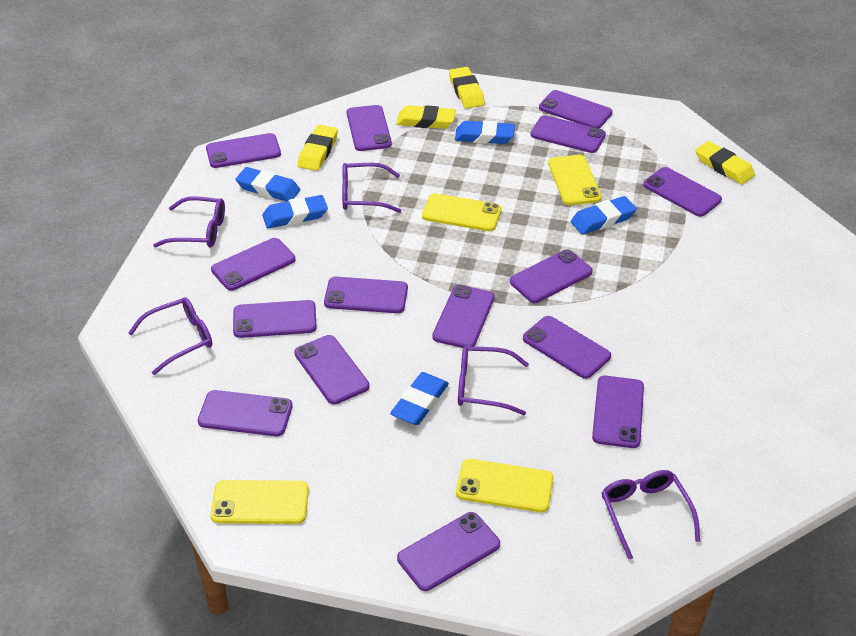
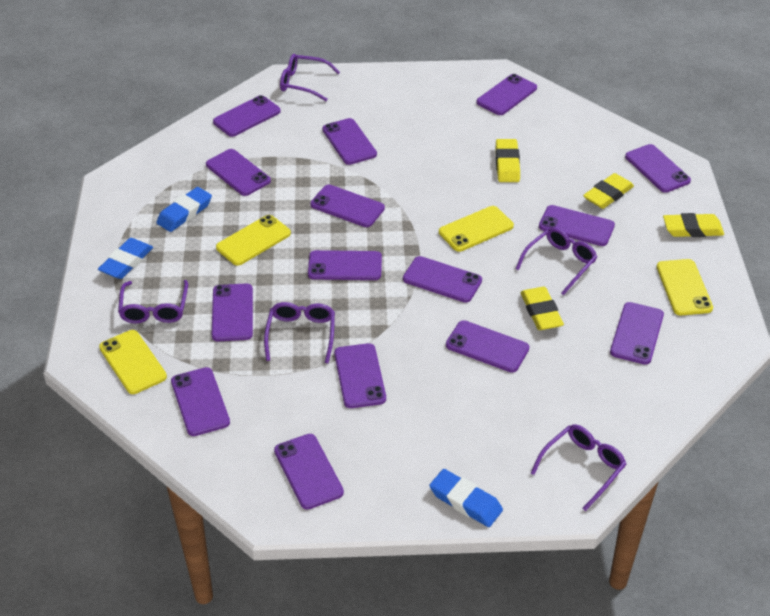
blue eraser: 5 -> 3

